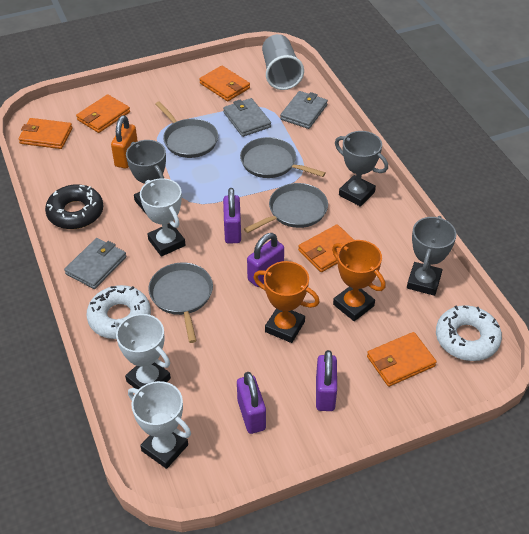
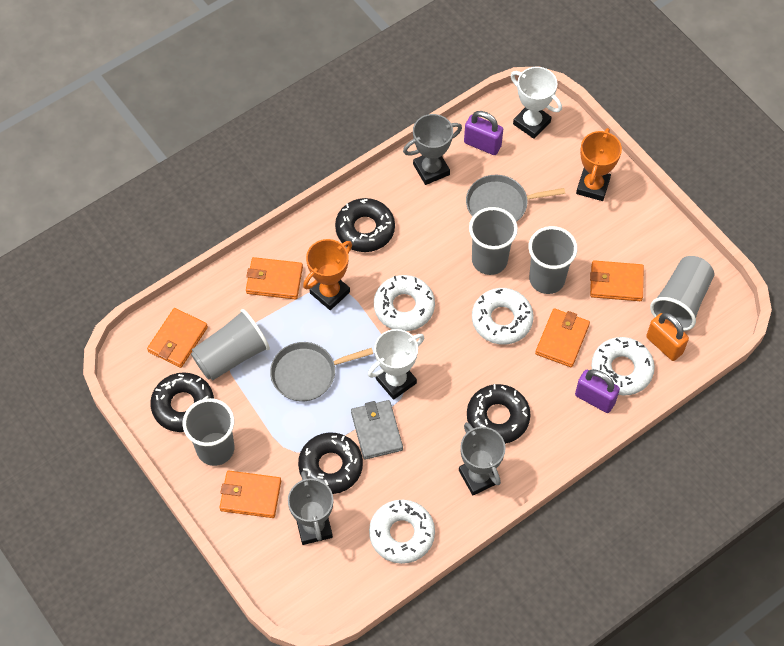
black donut: 1 -> 4
grey cup: 1 -> 5
grey pan: 4 -> 2
grey wallet: 3 -> 1
purple padlock: 4 -> 2
white donut: 2 -> 4
white trophy: 3 -> 2

